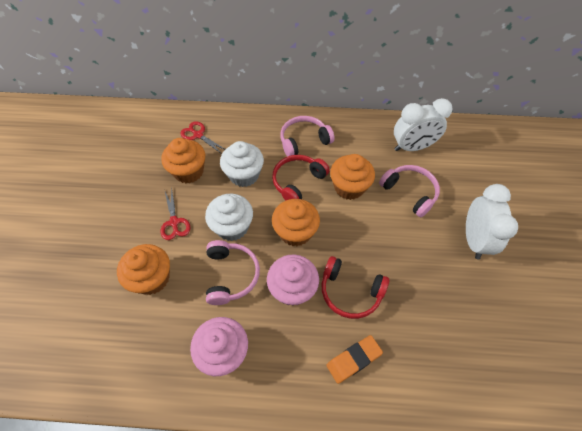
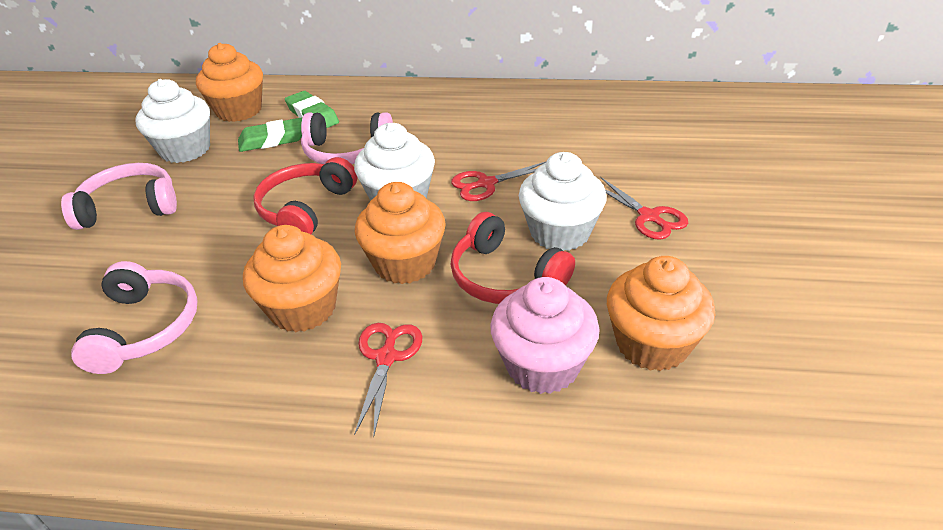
green eraser: 0 -> 2
orange eraser: 1 -> 0
pink cupcake: 2 -> 1
red scissors: 2 -> 3
white clock: 2 -> 0
white cupcake: 2 -> 3

